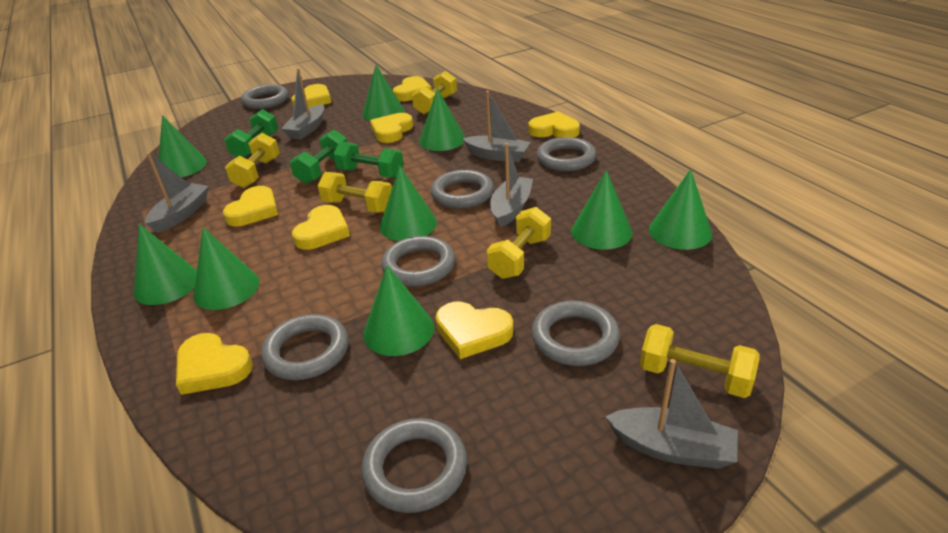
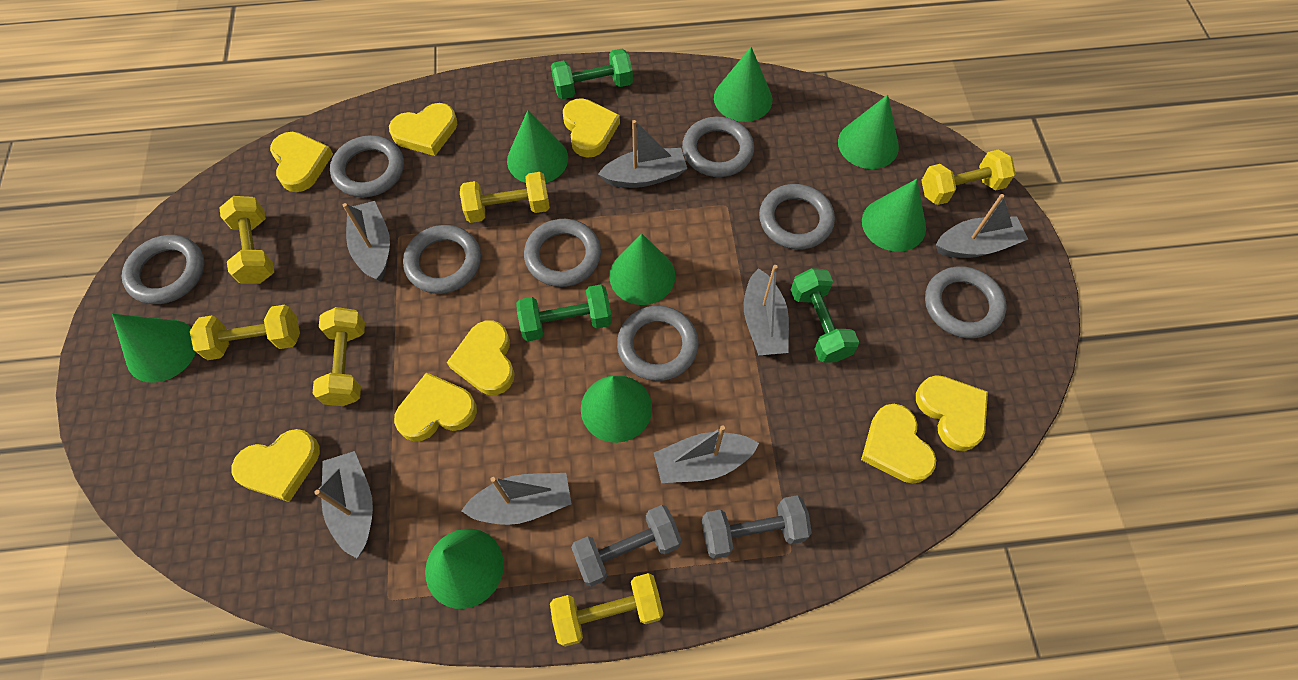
green cone: 9 -> 8
grey boat: 5 -> 7
grey dumbbell: 0 -> 2
grey ring: 7 -> 8
yellow dumbbell: 5 -> 6

